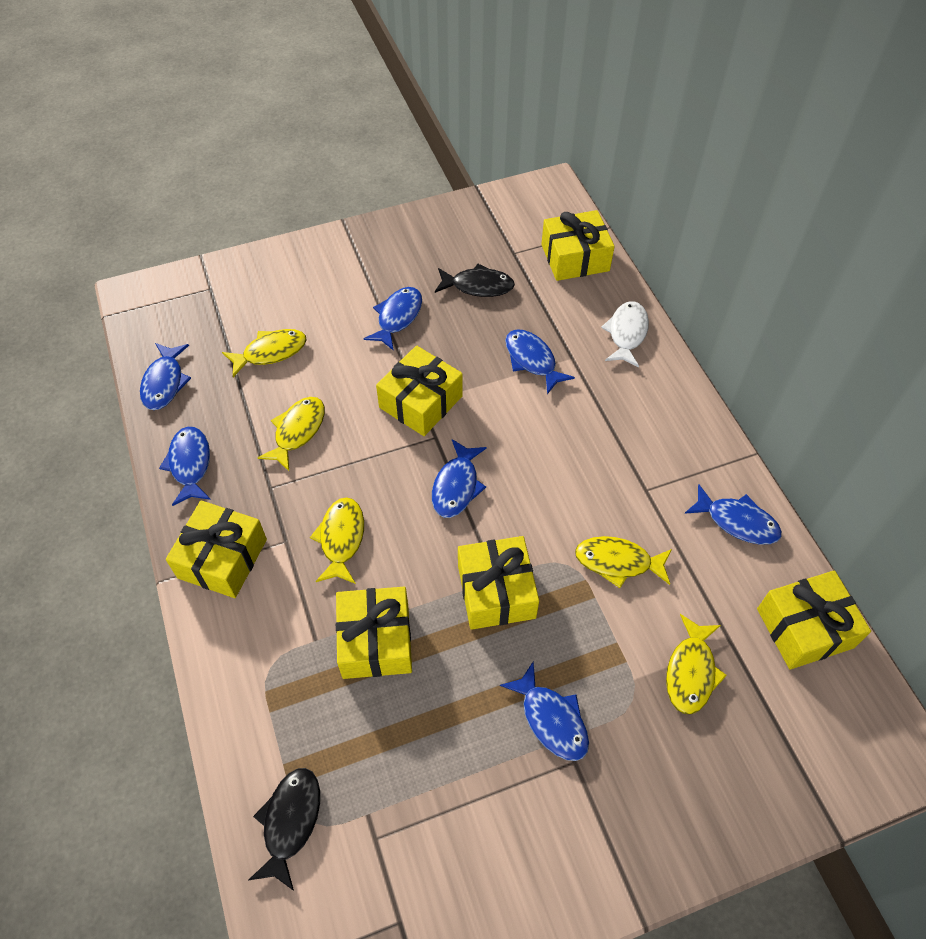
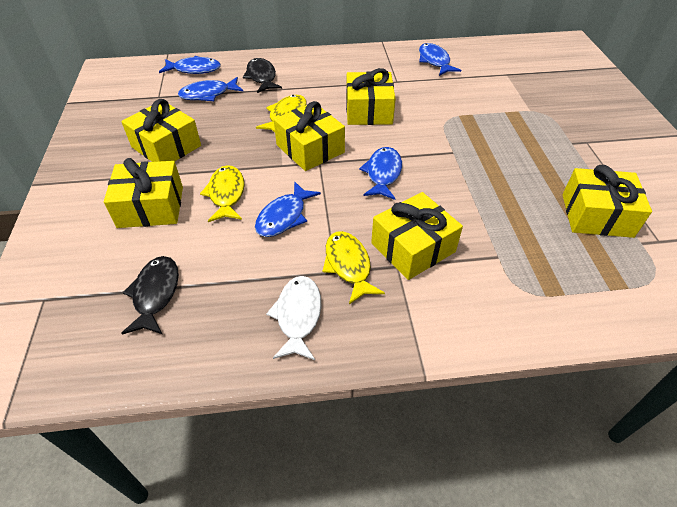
blue fish: 7 -> 5
yellow fish: 5 -> 3

